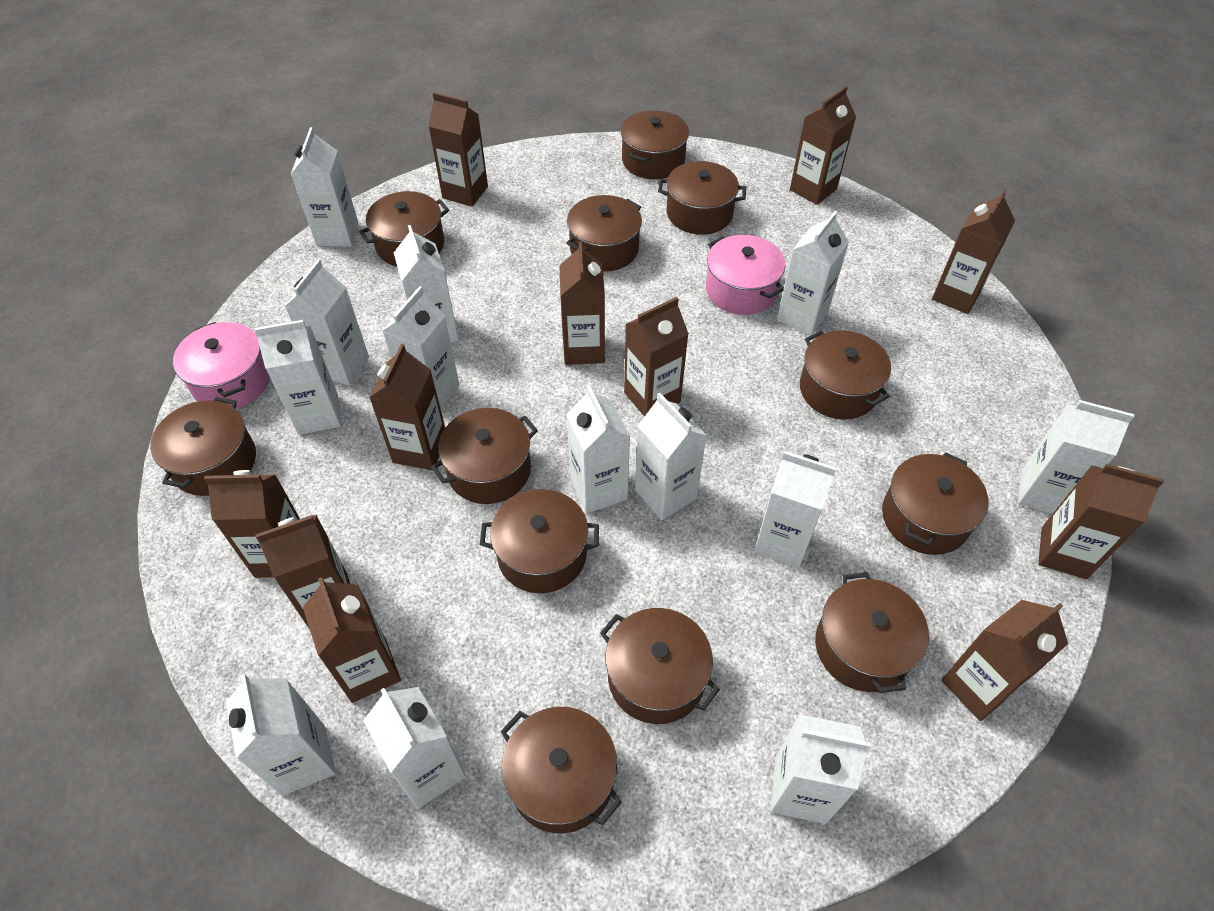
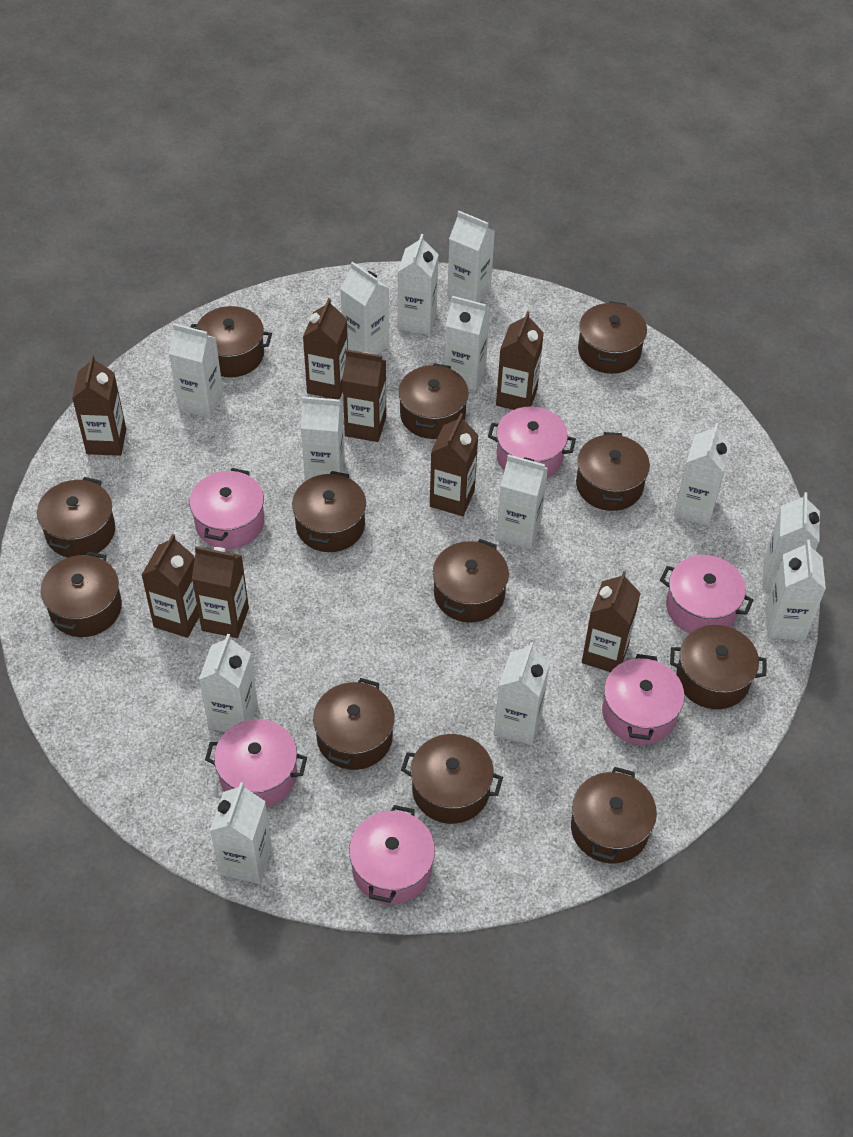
brown carton: 11 -> 8
pink pot: 2 -> 6

